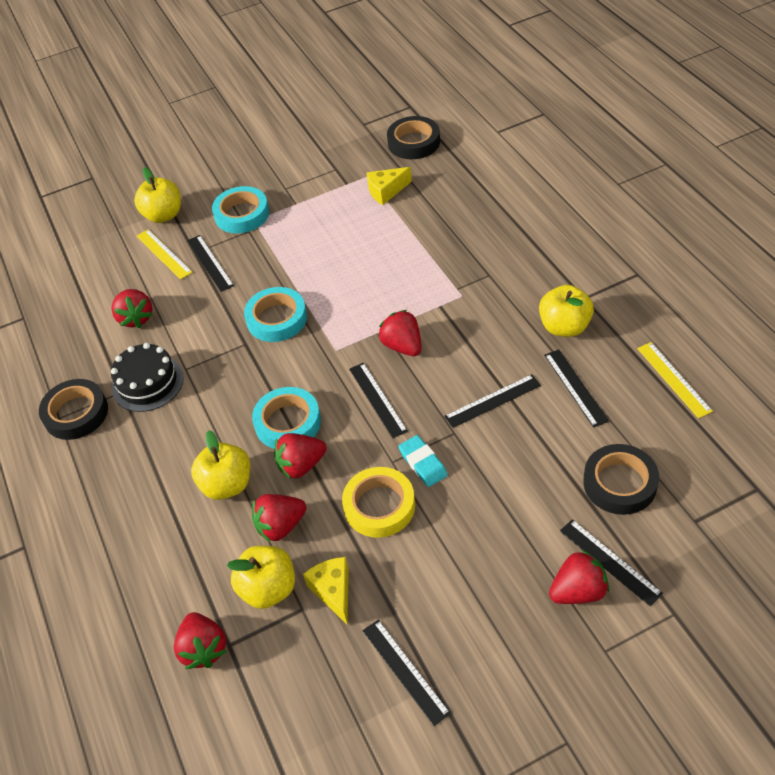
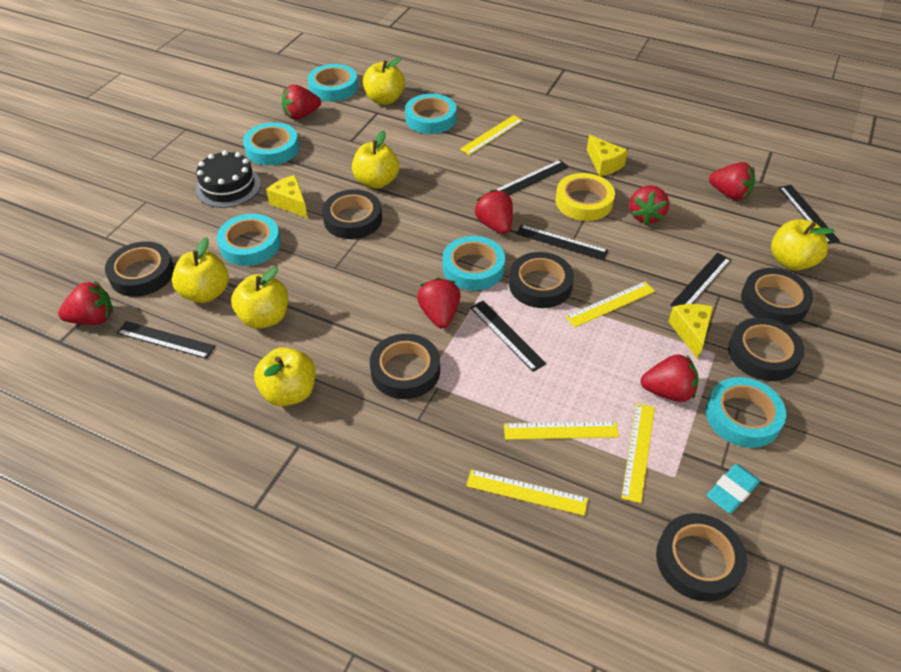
black tape: 3 -> 7
red strawberry: 6 -> 7
turquoise tape: 3 -> 6
yellow apple: 4 -> 6
yellow cheese: 2 -> 3
yellow ruler: 2 -> 5

